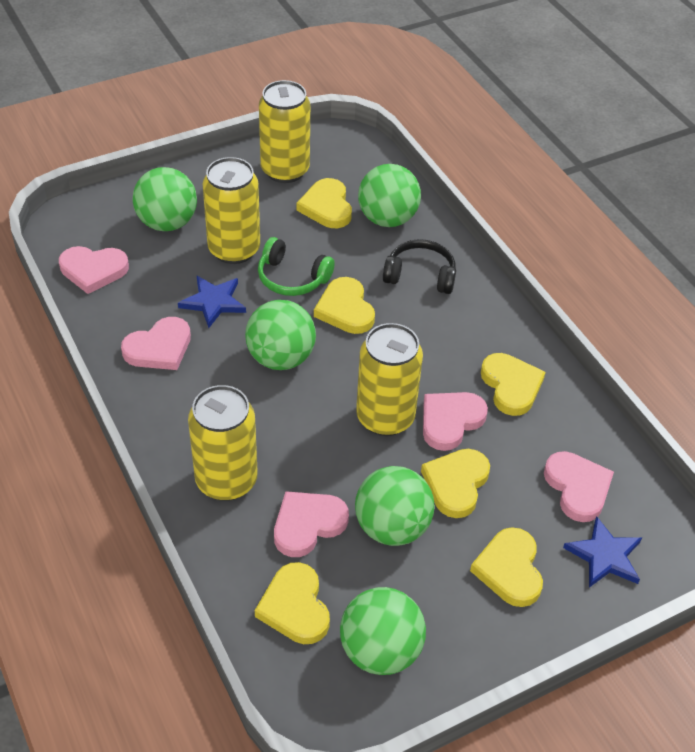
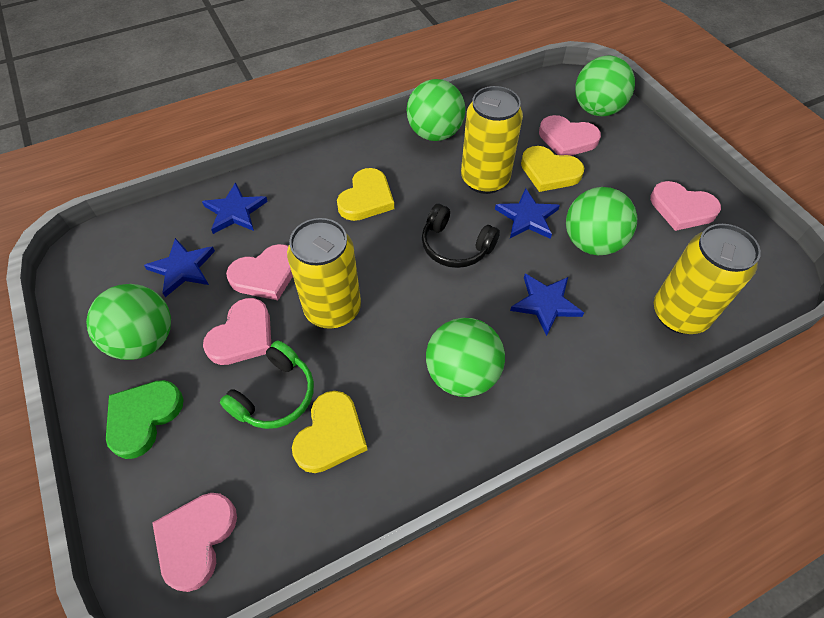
blue star: 2 -> 4
green heart: 0 -> 1
yellow can: 4 -> 3
yellow heart: 6 -> 3

